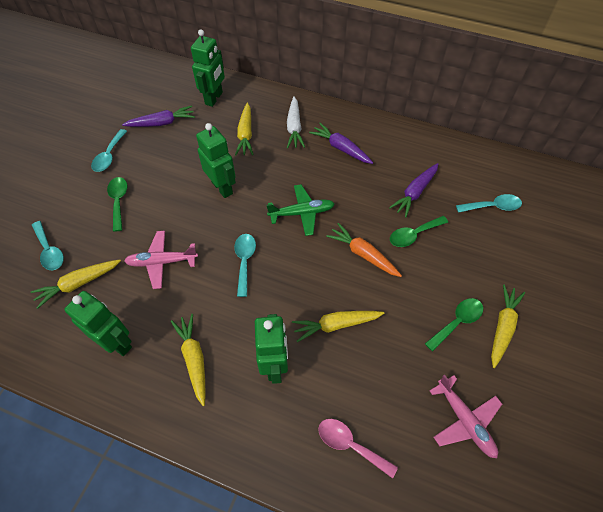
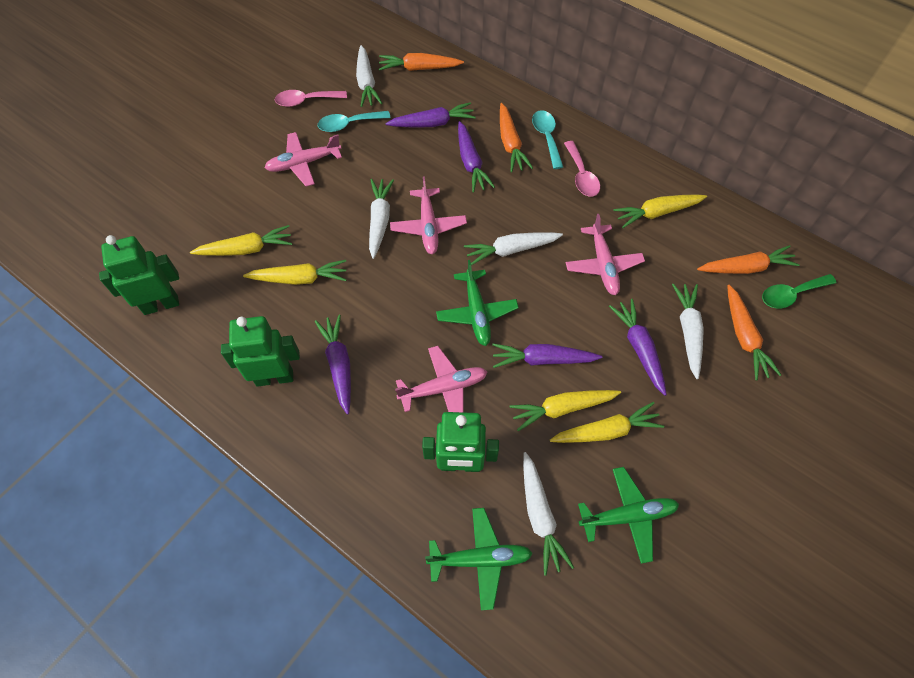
green plane: 1 -> 3
green robot: 4 -> 3
green spoon: 3 -> 1
orange carrot: 1 -> 4
pink plane: 2 -> 4
pink spoon: 1 -> 2
purple carrot: 3 -> 5
turquoise spoon: 4 -> 2
white carrot: 1 -> 5

